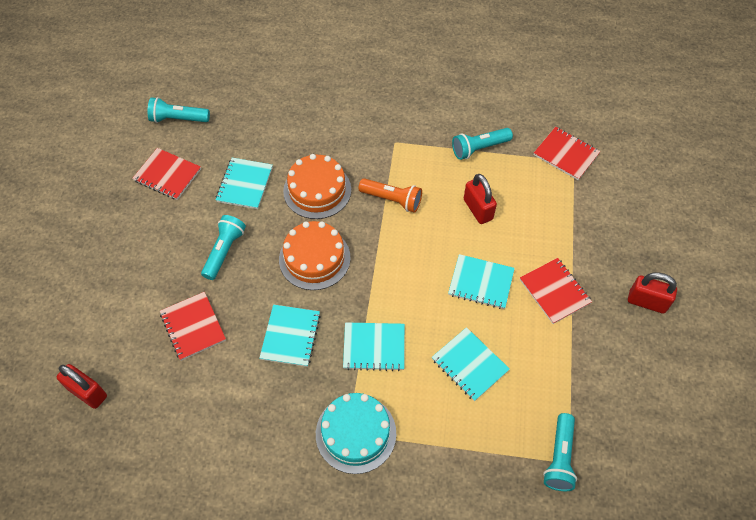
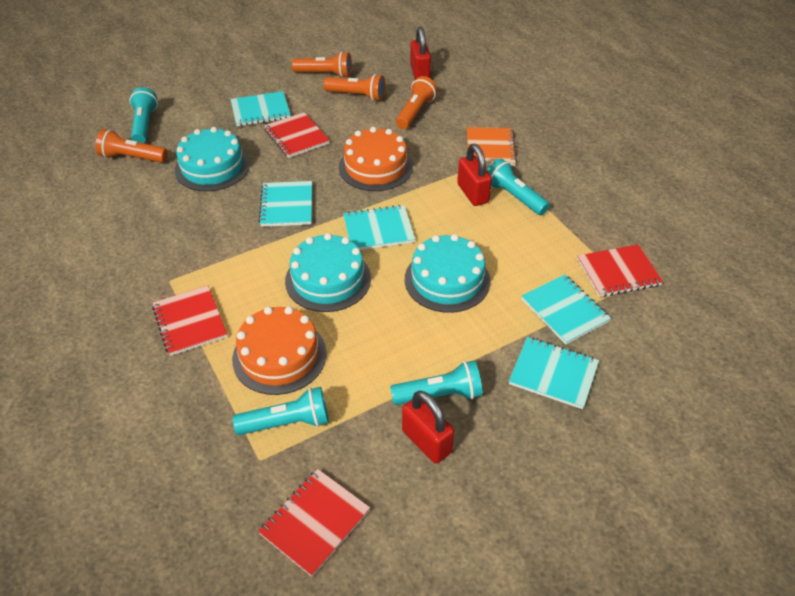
orange flashlight: 1 -> 4
orange notebook: 0 -> 1
turquoise cake: 1 -> 3

